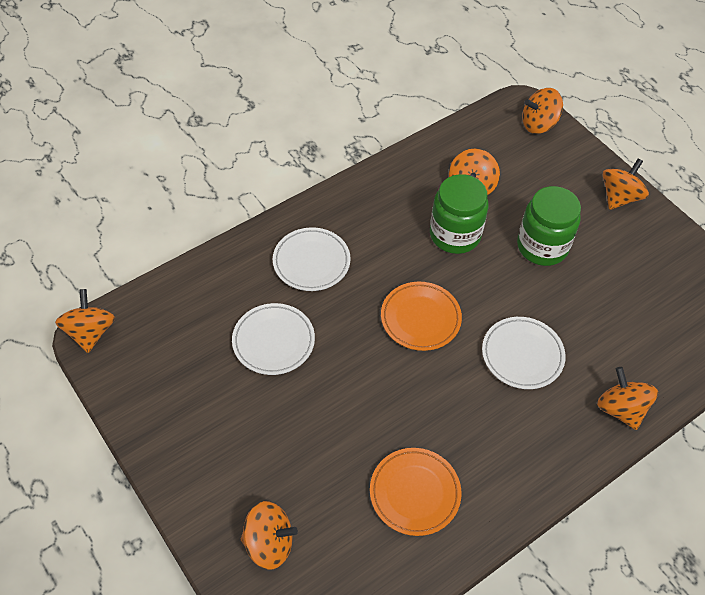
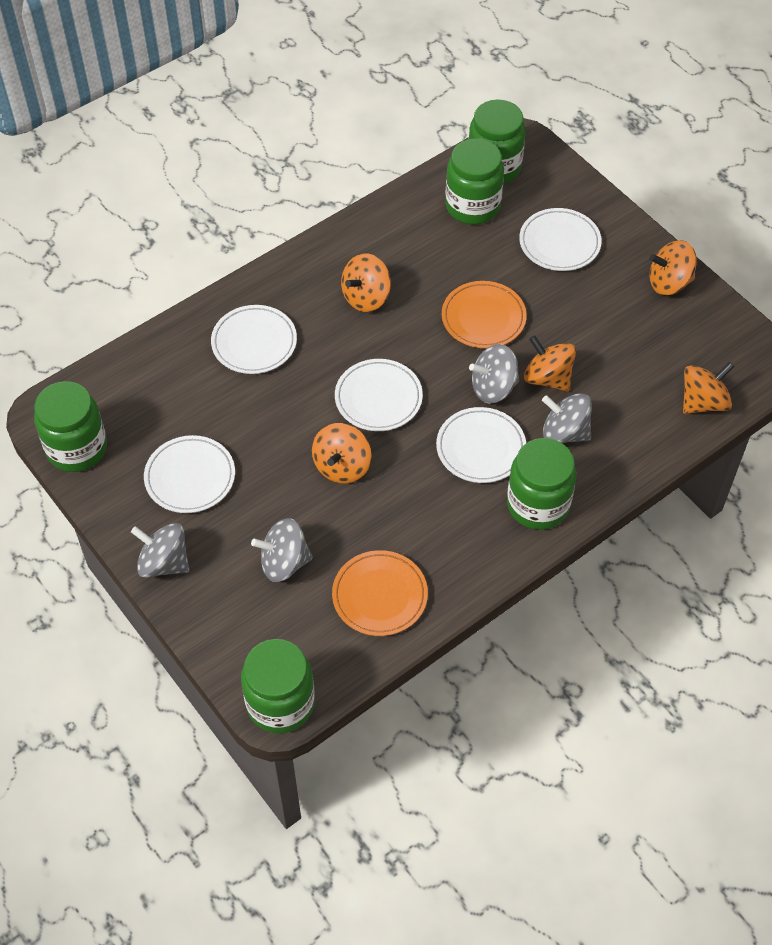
green jar: 2 -> 5
grey spinning top: 0 -> 4
orange spinning top: 6 -> 5
white plate: 3 -> 5

